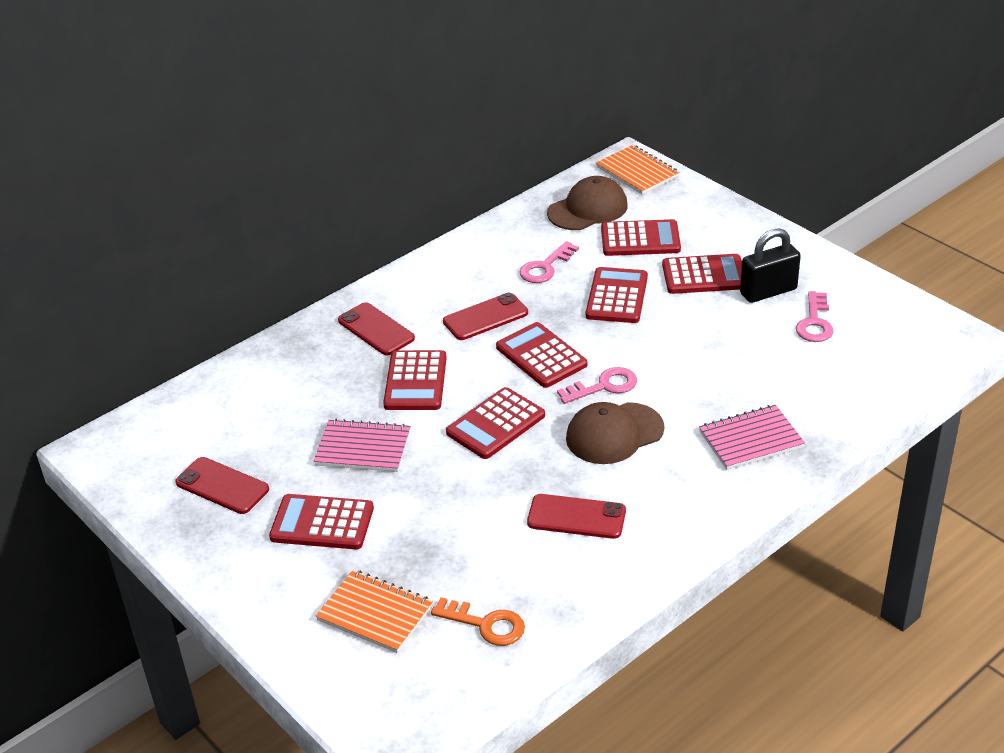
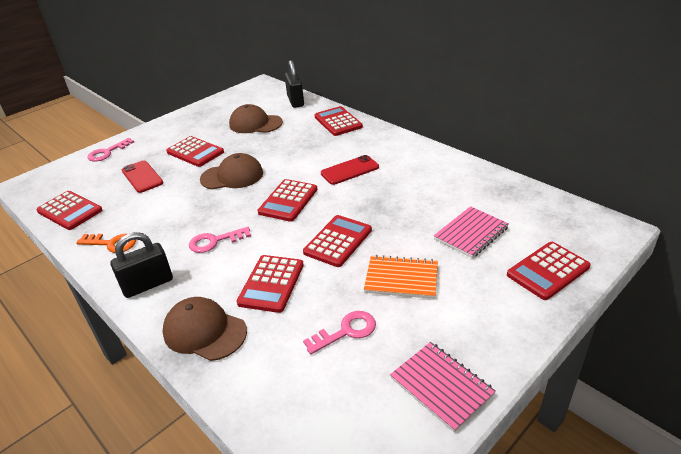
black padlock: 1 -> 2
brown cap: 2 -> 3
orange notebook: 2 -> 1
red phone: 4 -> 2

